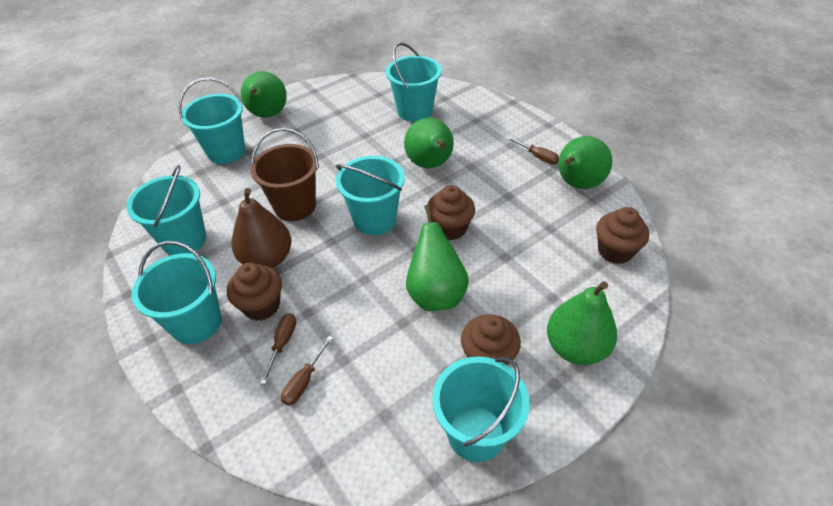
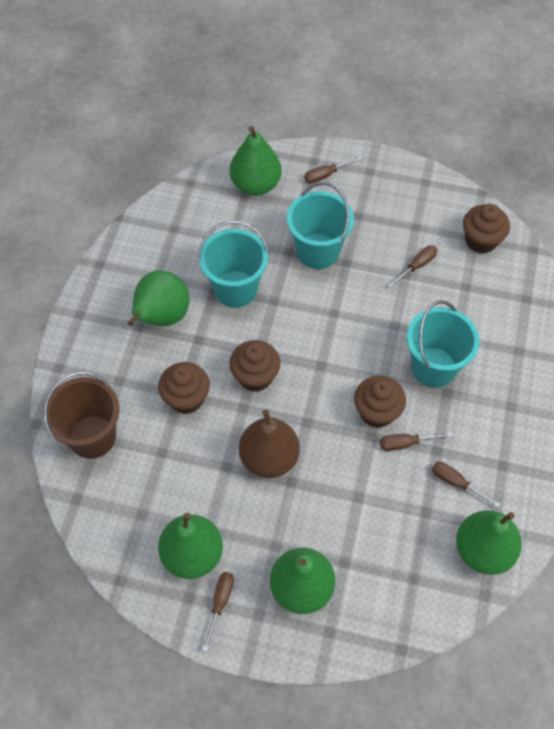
brown screwdriver: 3 -> 5
turquoise bucket: 6 -> 3

